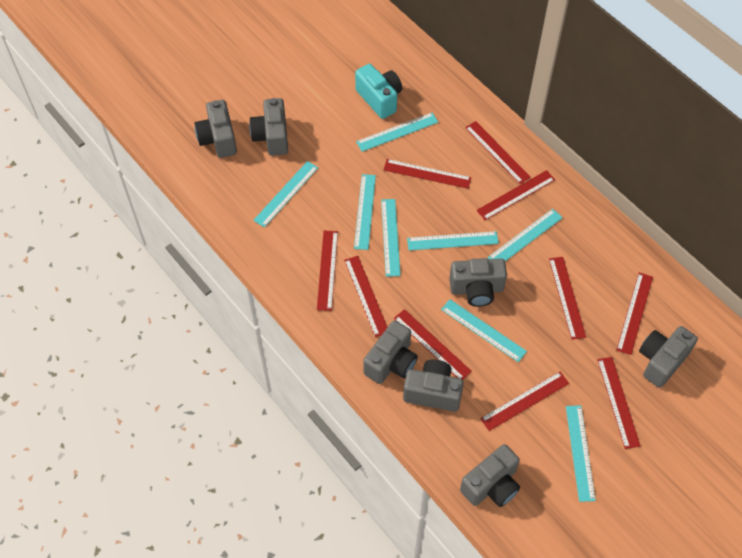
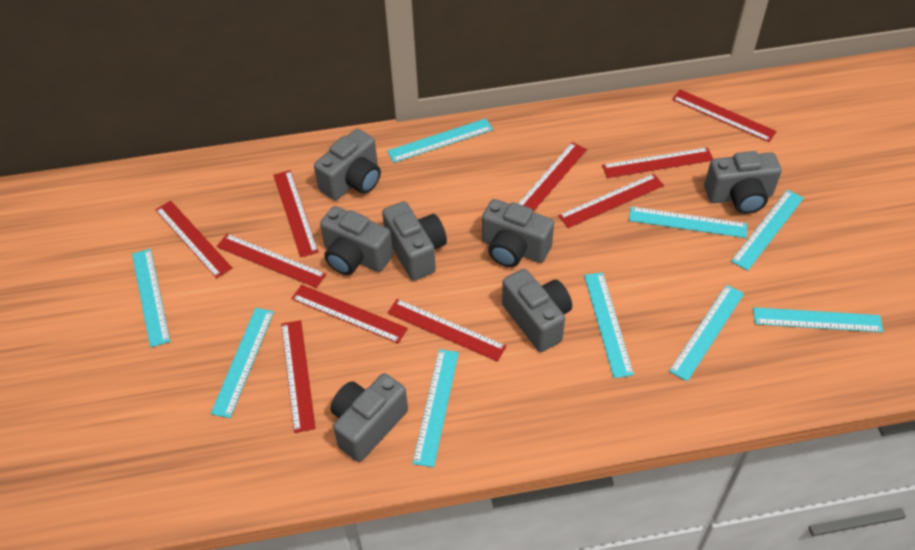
turquoise camera: 1 -> 0
turquoise ruler: 8 -> 9

